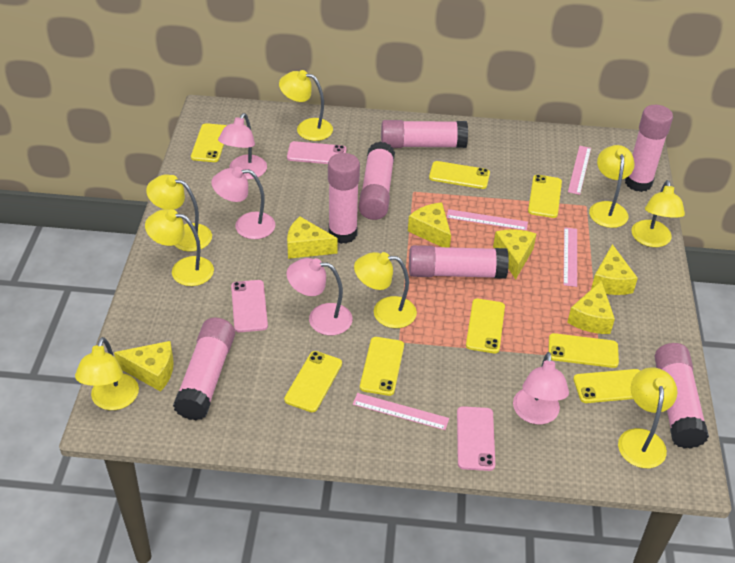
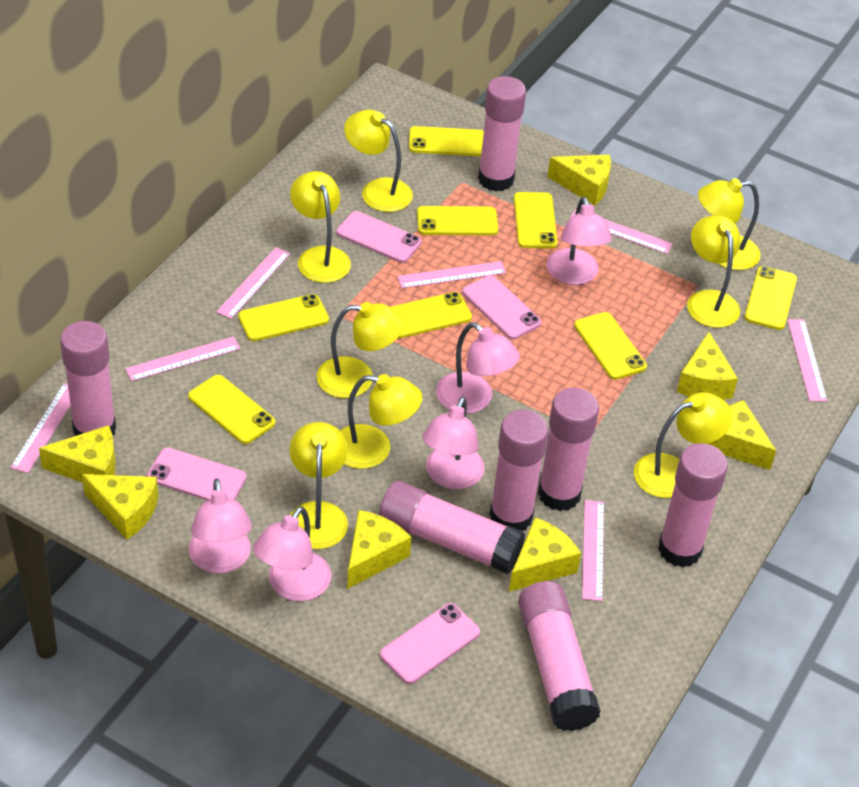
pink lamp: 4 -> 5
pink phone: 3 -> 4
pink ruler: 4 -> 7
yellow cheese: 6 -> 7

